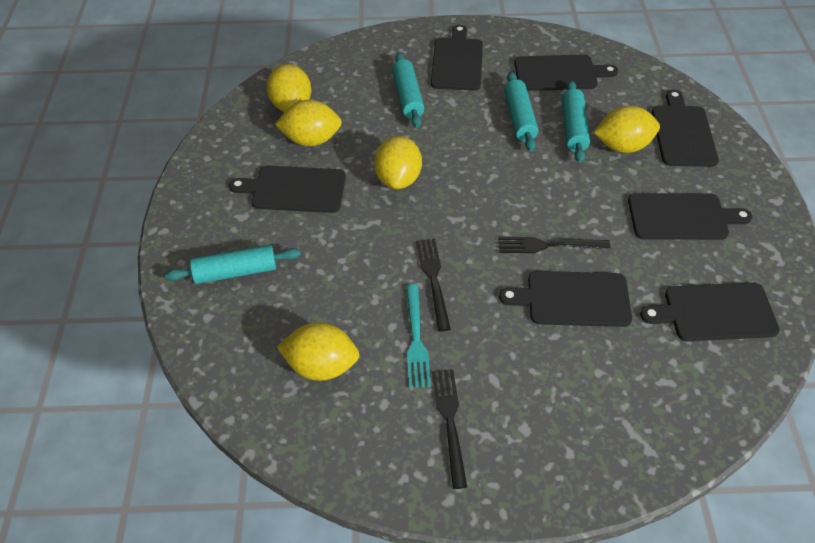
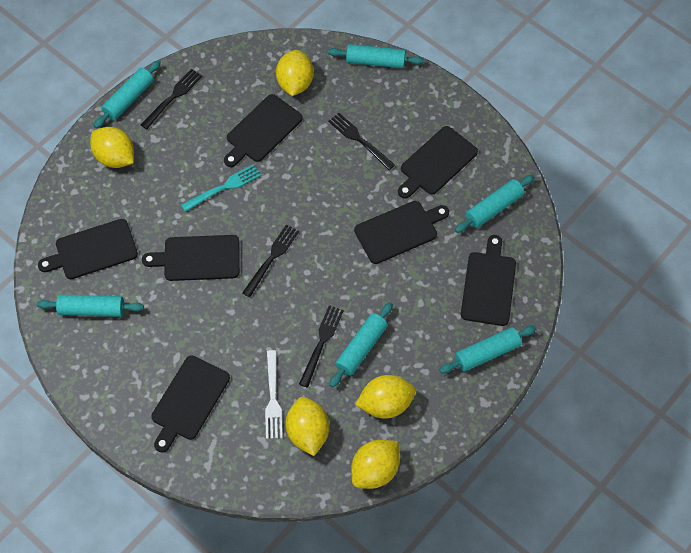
black fork: 3 -> 4
turquoise rolling pin: 4 -> 6
white fork: 0 -> 1

